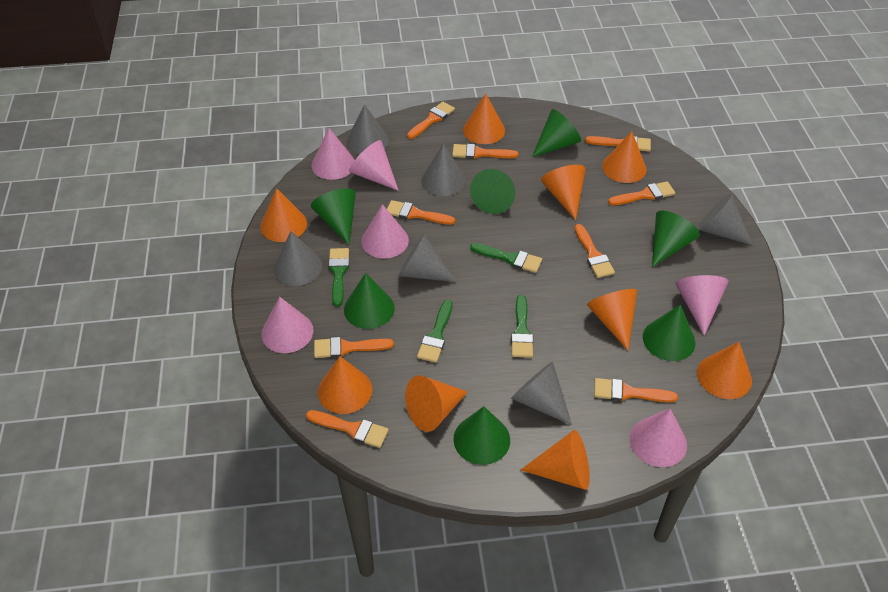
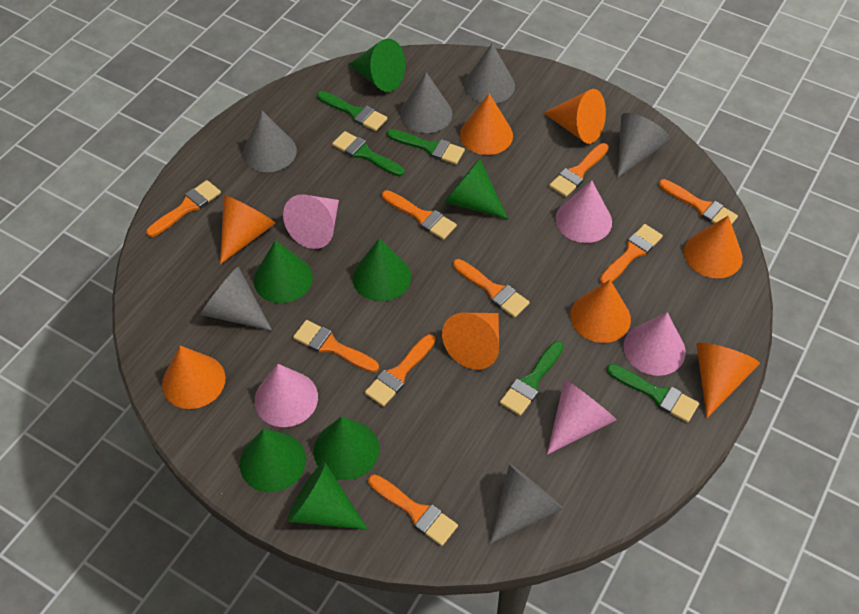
green brush: 4 -> 5
orange cone: 9 -> 8
pink cone: 6 -> 5

